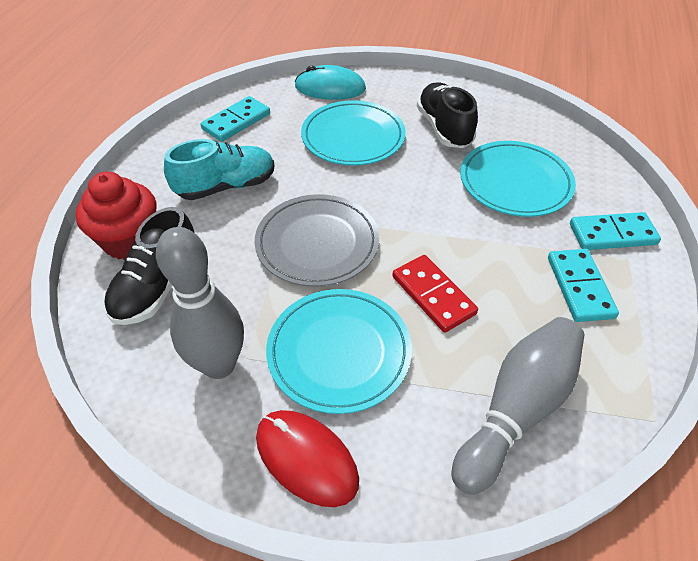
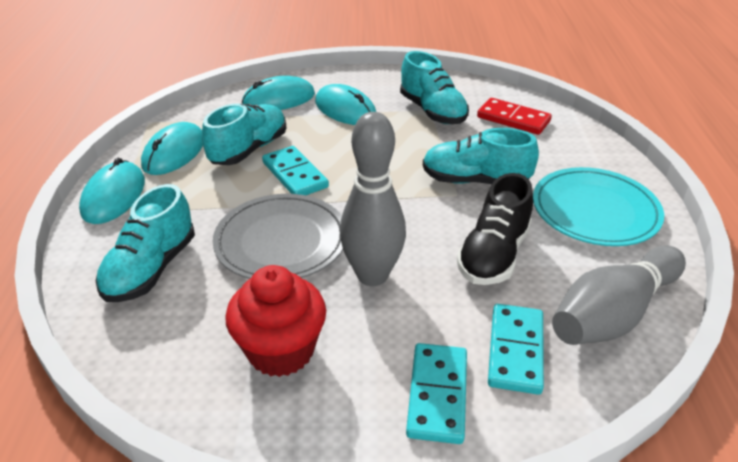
black shoe: 2 -> 1
red mouse: 1 -> 0
turquoise mouse: 1 -> 4
turquoise plate: 3 -> 1
turquoise shoe: 1 -> 4

